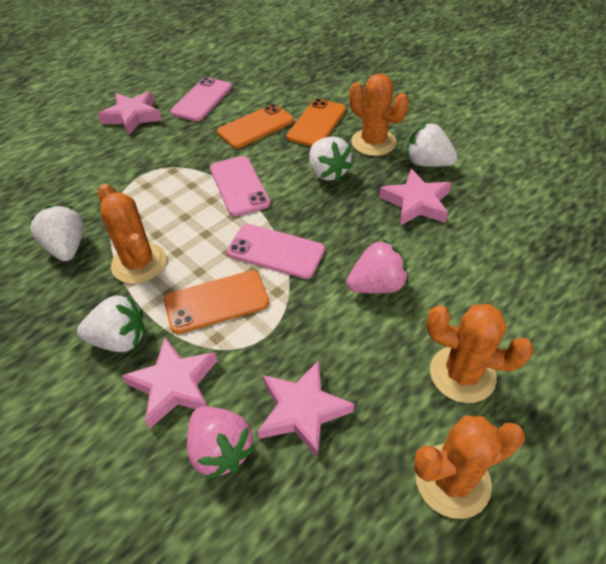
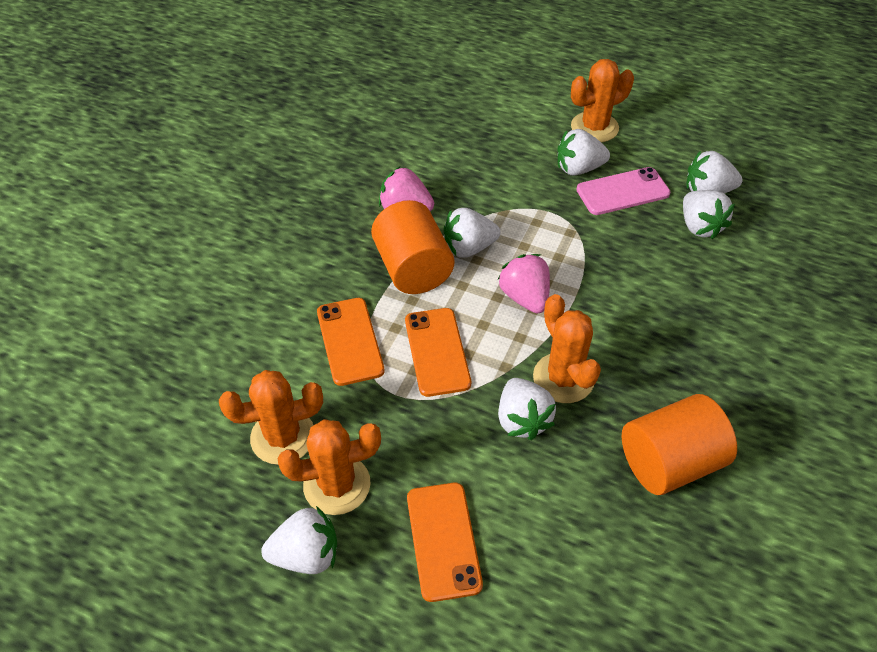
orange cylinder: 0 -> 2
pink phone: 3 -> 1
pink star: 4 -> 0
white strawberry: 4 -> 6

